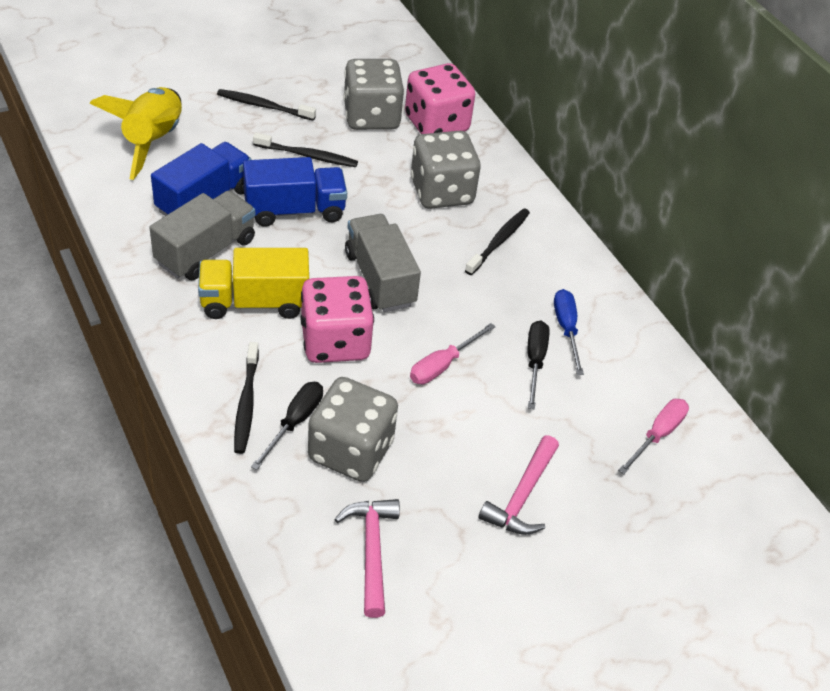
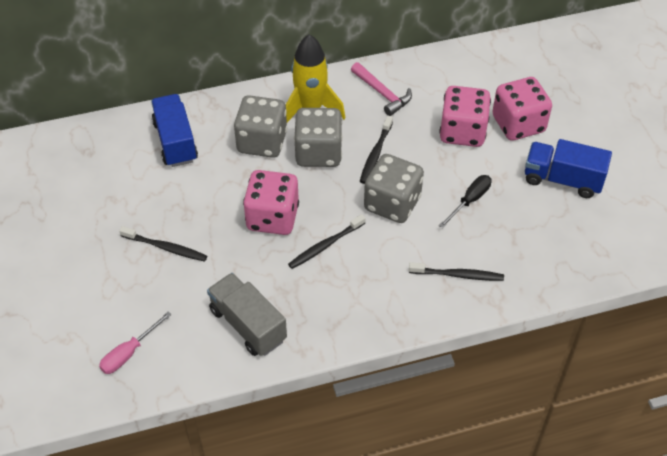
black screwdriver: 2 -> 1
blue screwdriver: 1 -> 0
grey truck: 2 -> 1
pink dice: 2 -> 3
pink hammer: 2 -> 1
pink screwdriver: 2 -> 1
yellow truck: 1 -> 0

